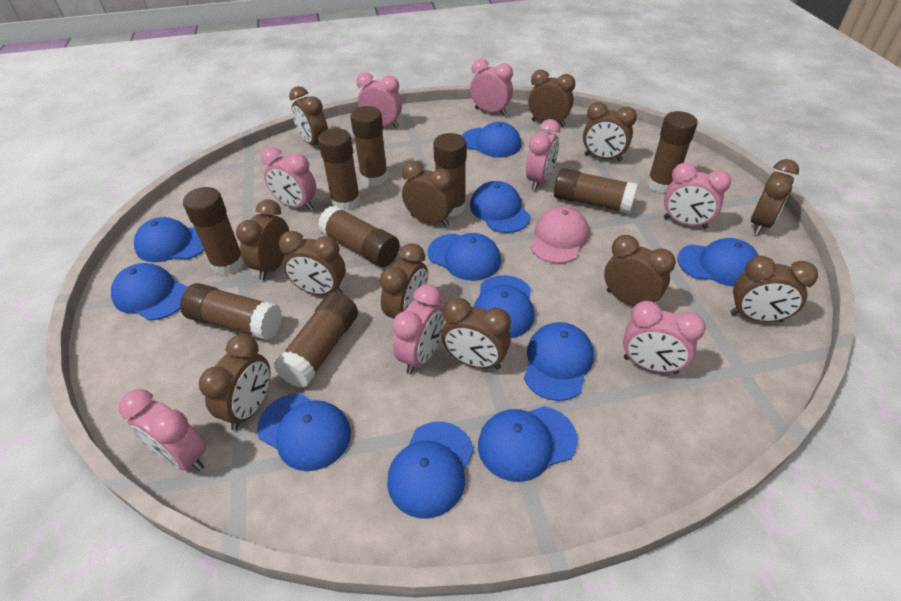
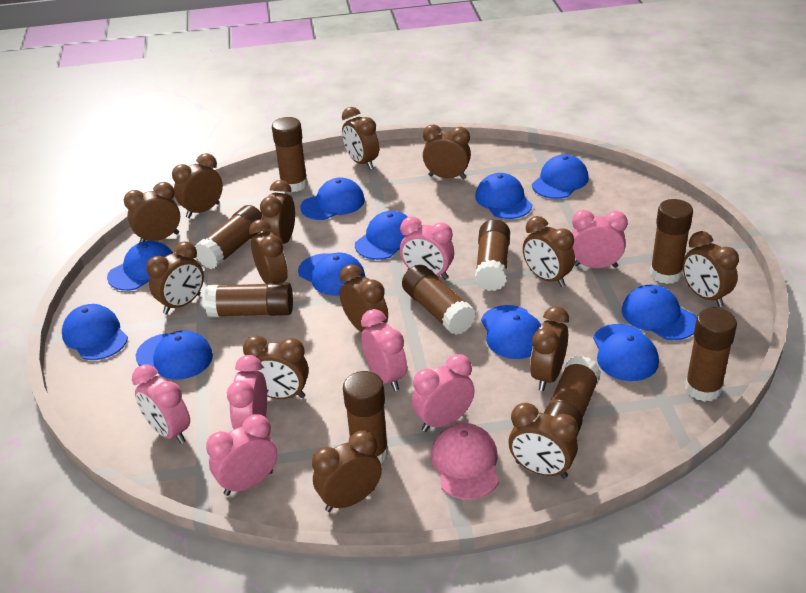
brown clock: 12 -> 14
pink clock: 8 -> 7

